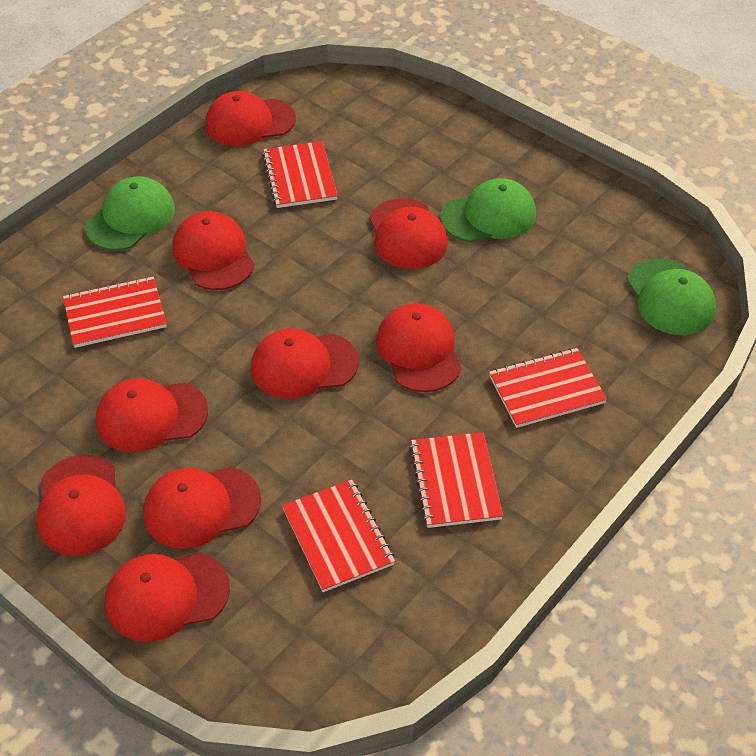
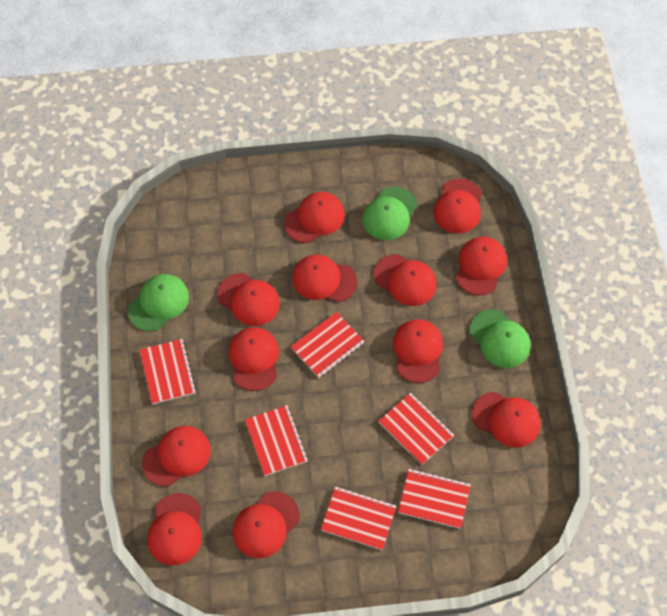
red cap: 9 -> 12
red notebook: 5 -> 6

